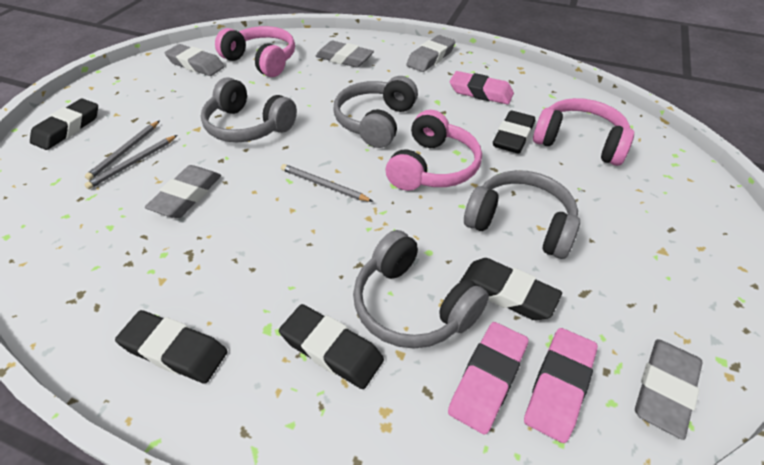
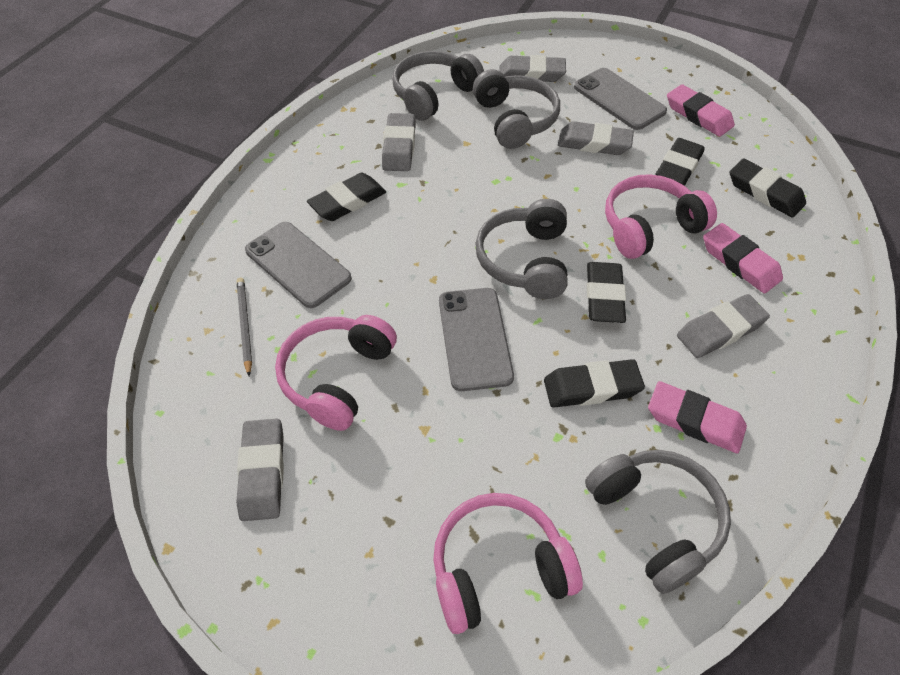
grey pencil: 3 -> 1
grey phone: 0 -> 3

